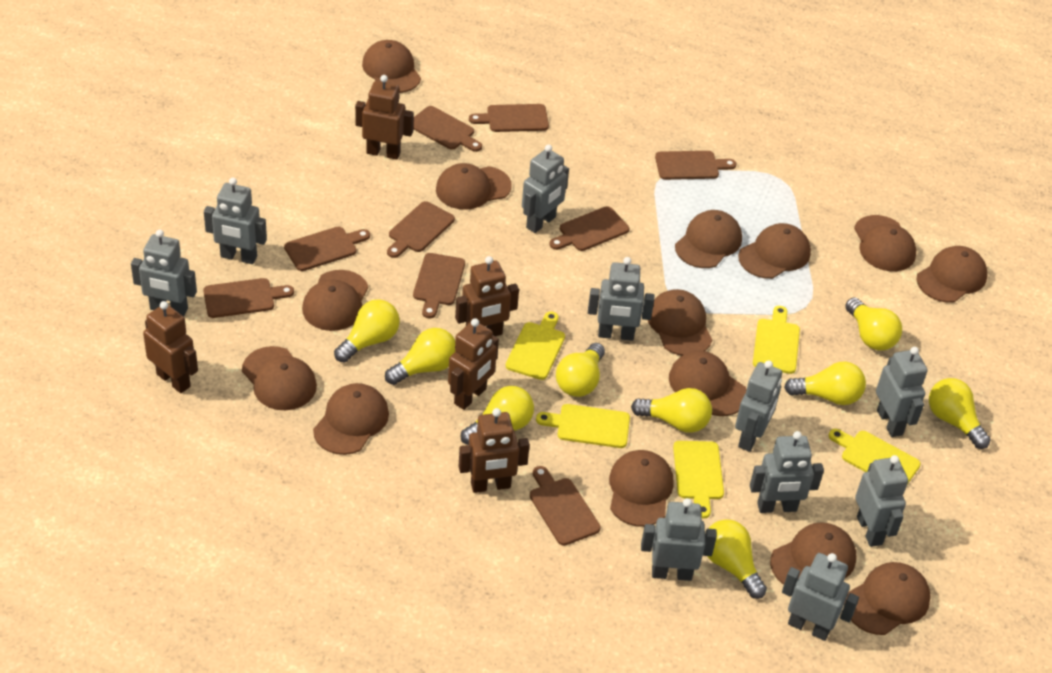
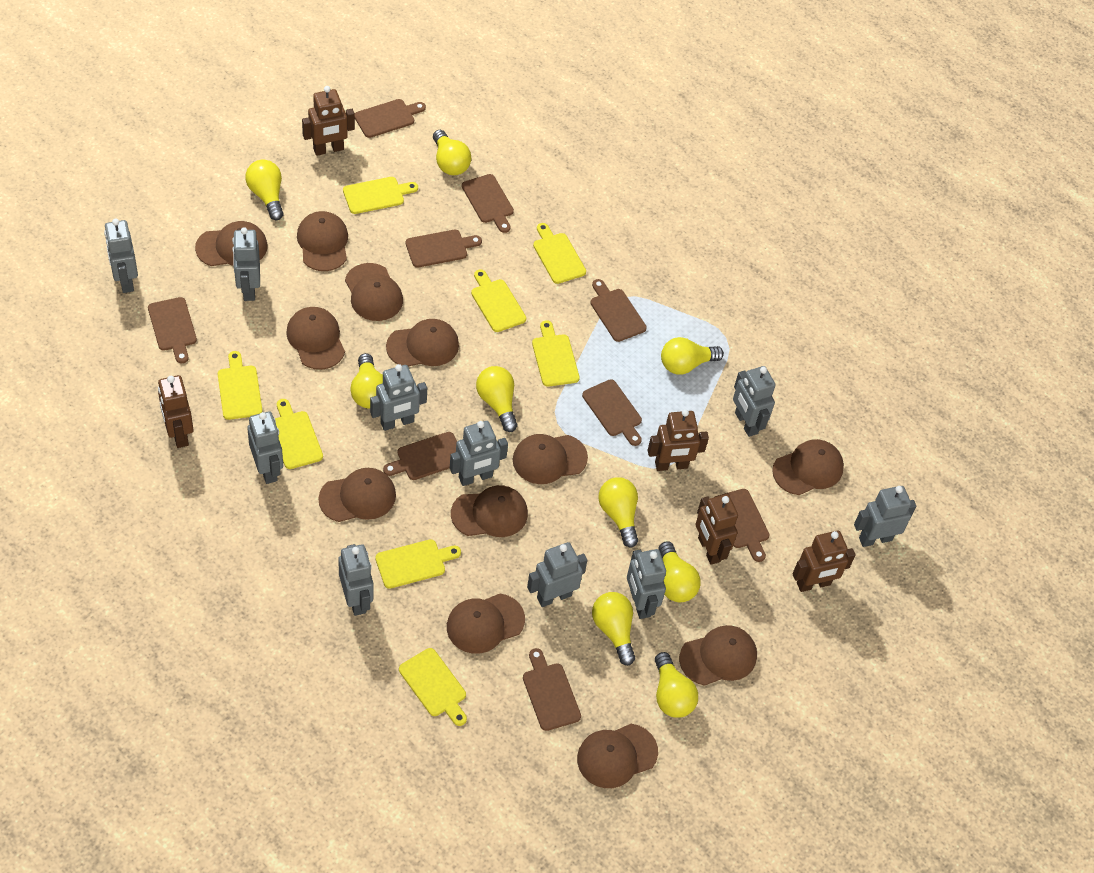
brown cap: 14 -> 12
yellow cutting board: 5 -> 8

